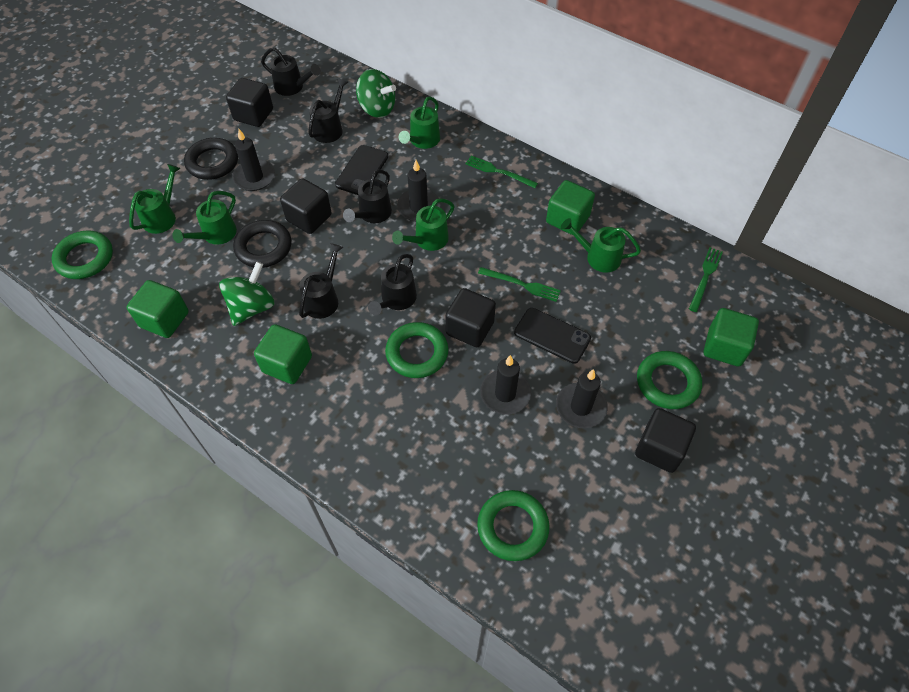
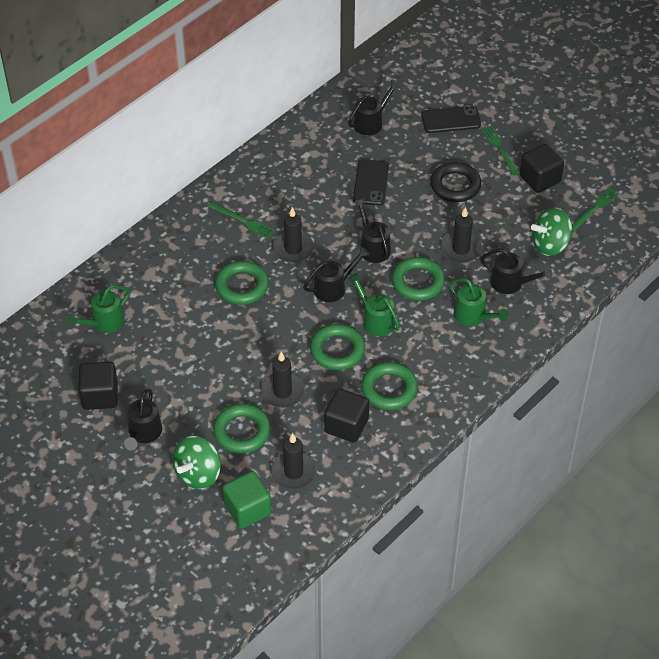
black cube: 4 -> 3
black ring: 2 -> 1
green cube: 4 -> 1
green ring: 4 -> 5
green watering can: 5 -> 3

